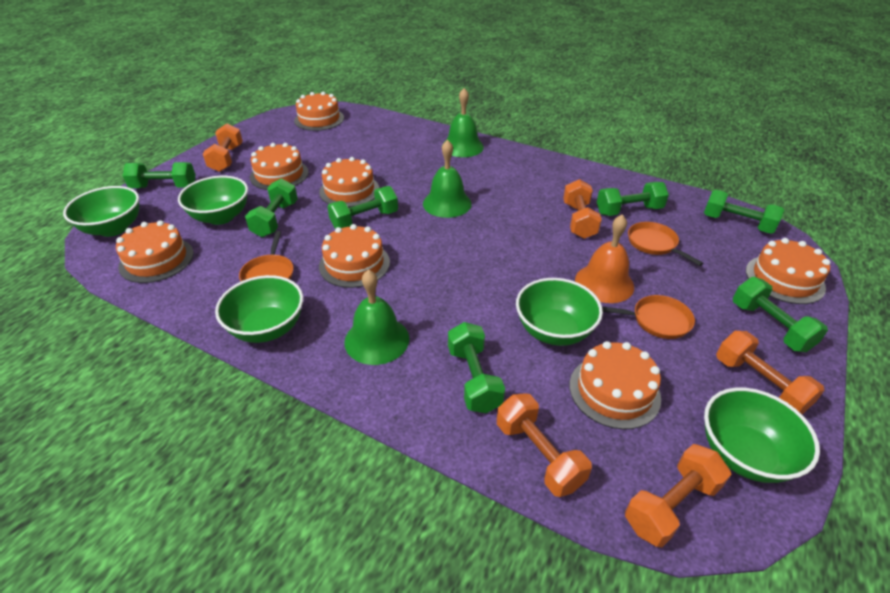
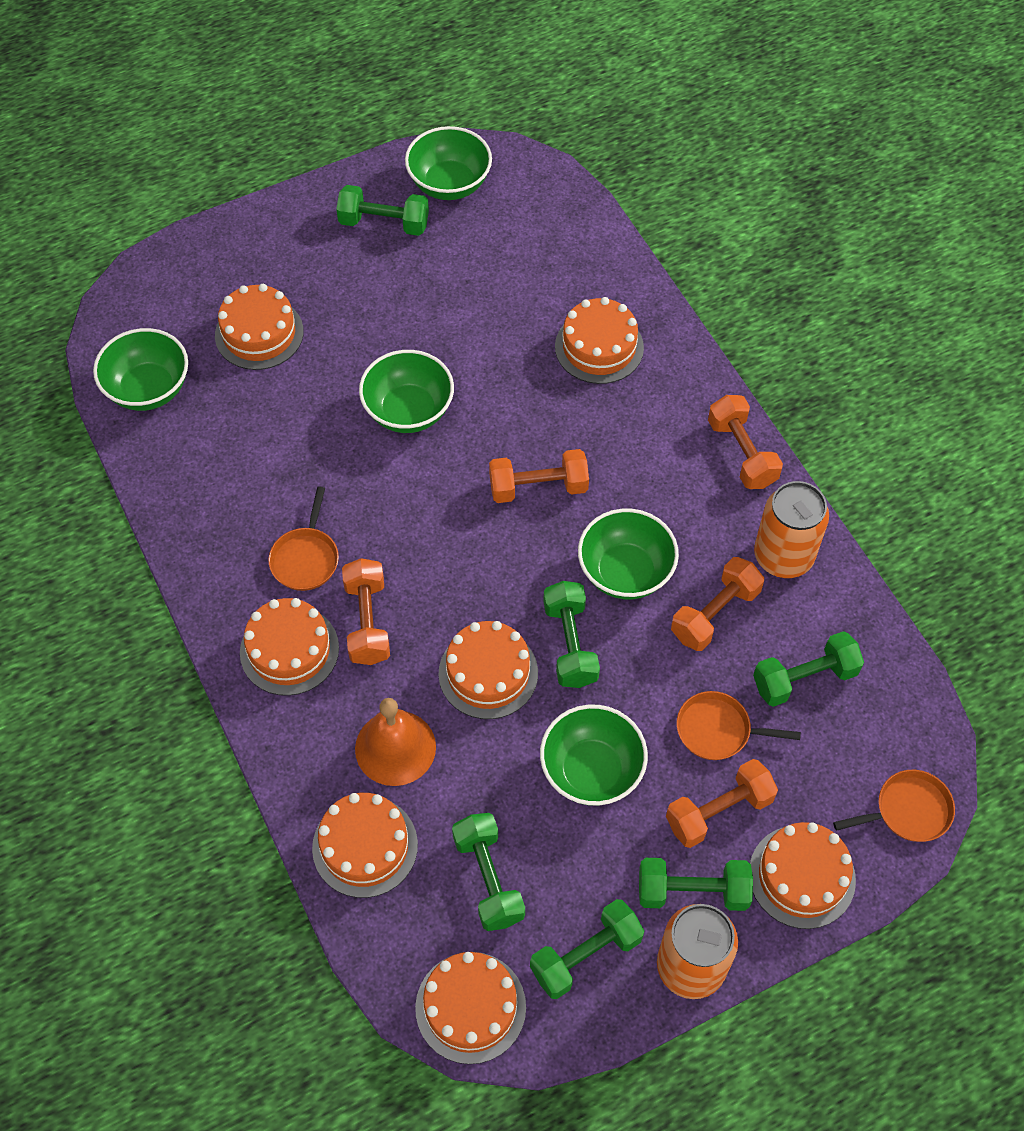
green bell: 3 -> 0
green dumbbell: 7 -> 6
orange can: 0 -> 2

